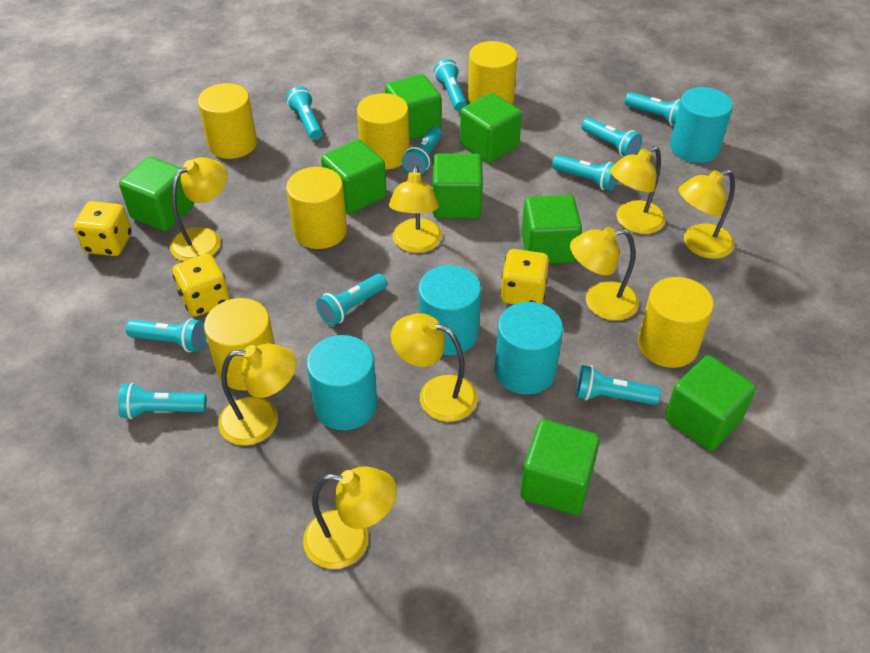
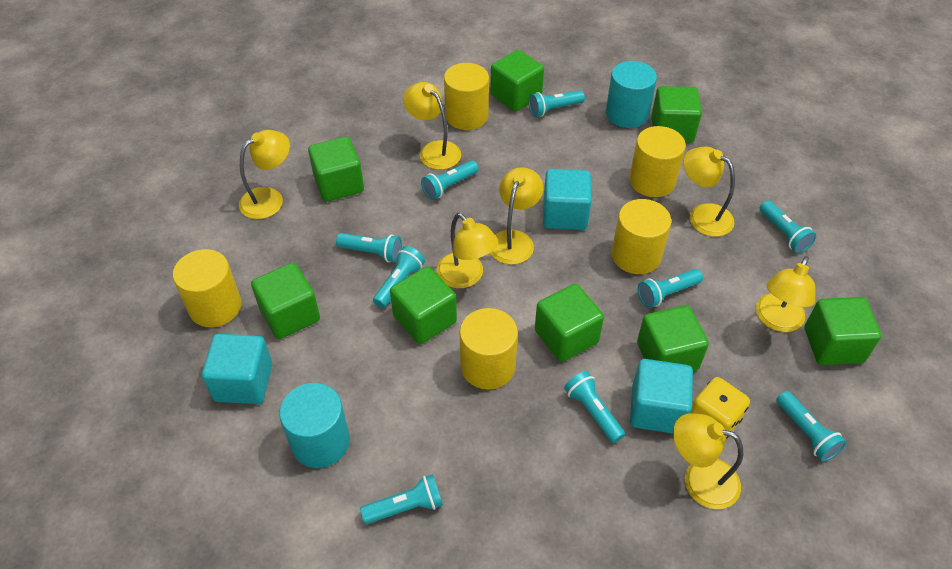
turquoise cube: 0 -> 3
turquoise cylinder: 4 -> 2
turquoise flashlight: 10 -> 9
yellow cylinder: 6 -> 5
yellow dice: 3 -> 1
yellow lamp: 8 -> 7

